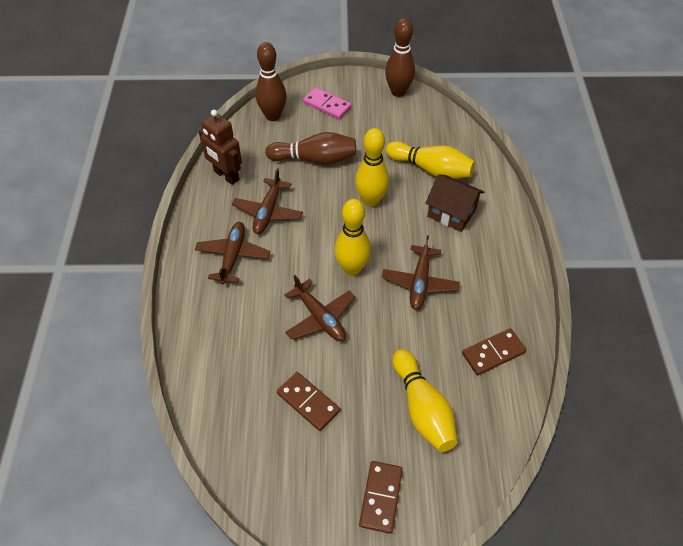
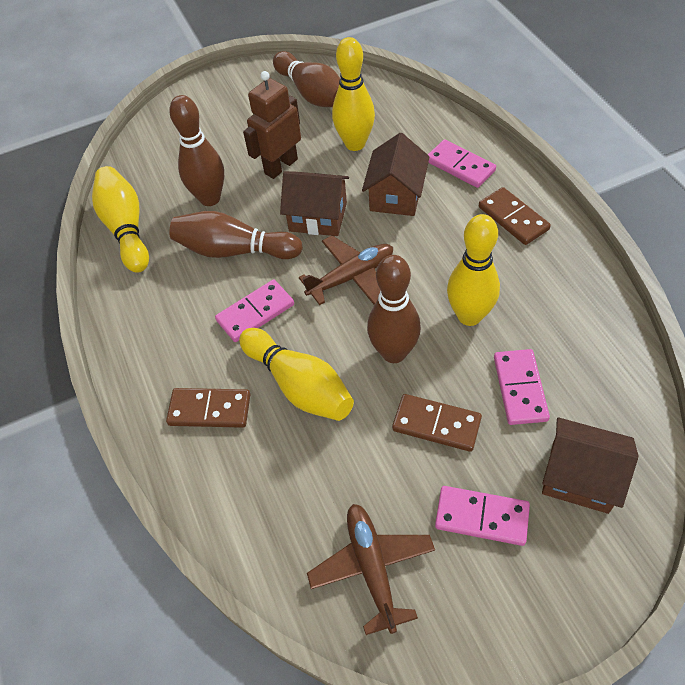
brown bowling pin: 3 -> 4
brown house: 1 -> 3
brown plane: 4 -> 2
pink domino: 1 -> 4

